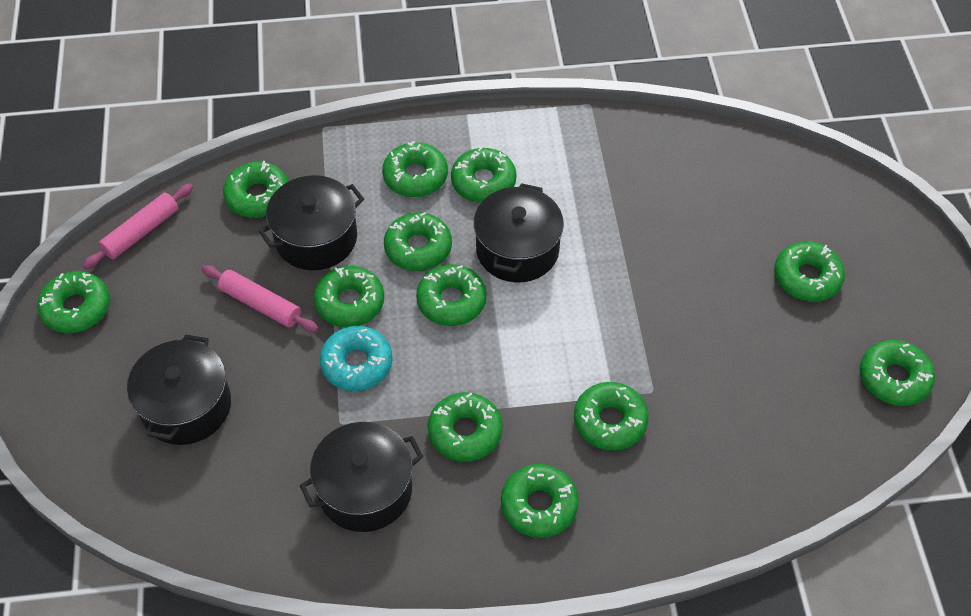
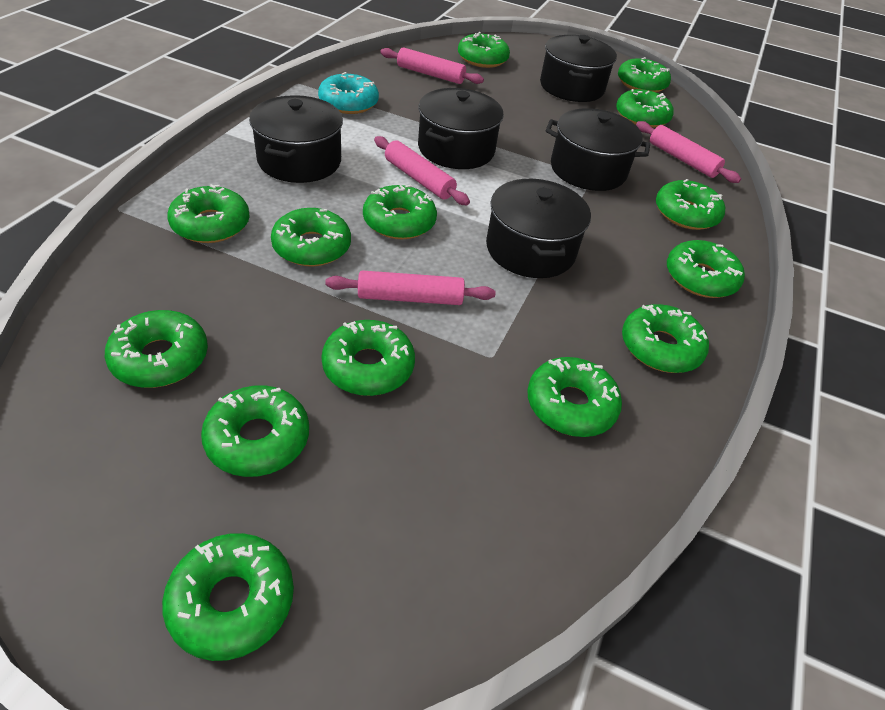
black pot: 4 -> 5
green donut: 12 -> 14
pink rolling pin: 2 -> 4

